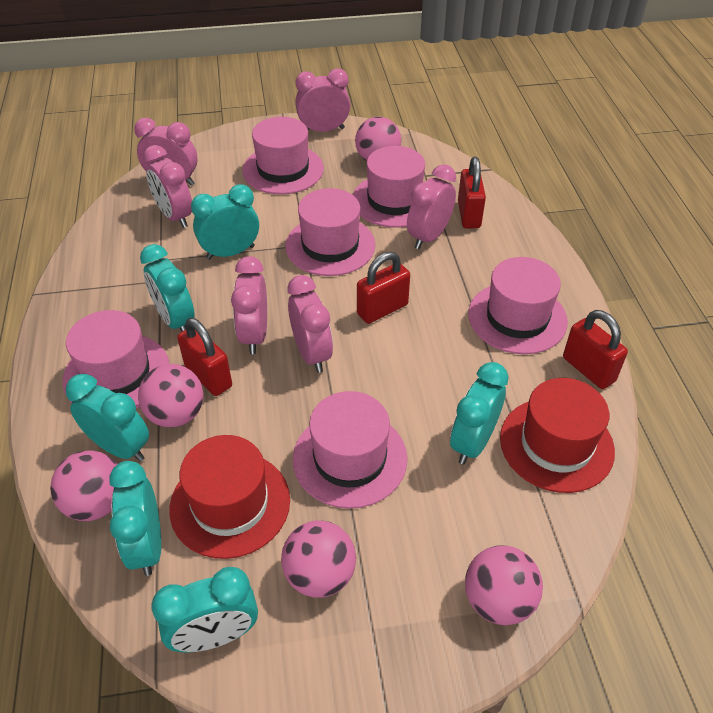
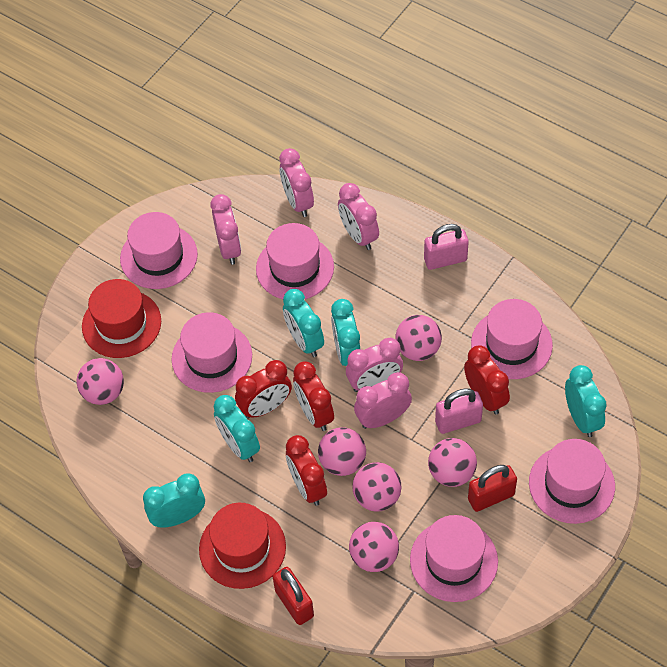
pink ball: 5 -> 6
pink clock: 6 -> 5
pink padlock: 0 -> 2
red clock: 0 -> 4
red padlock: 4 -> 2
turquoise clock: 6 -> 5

